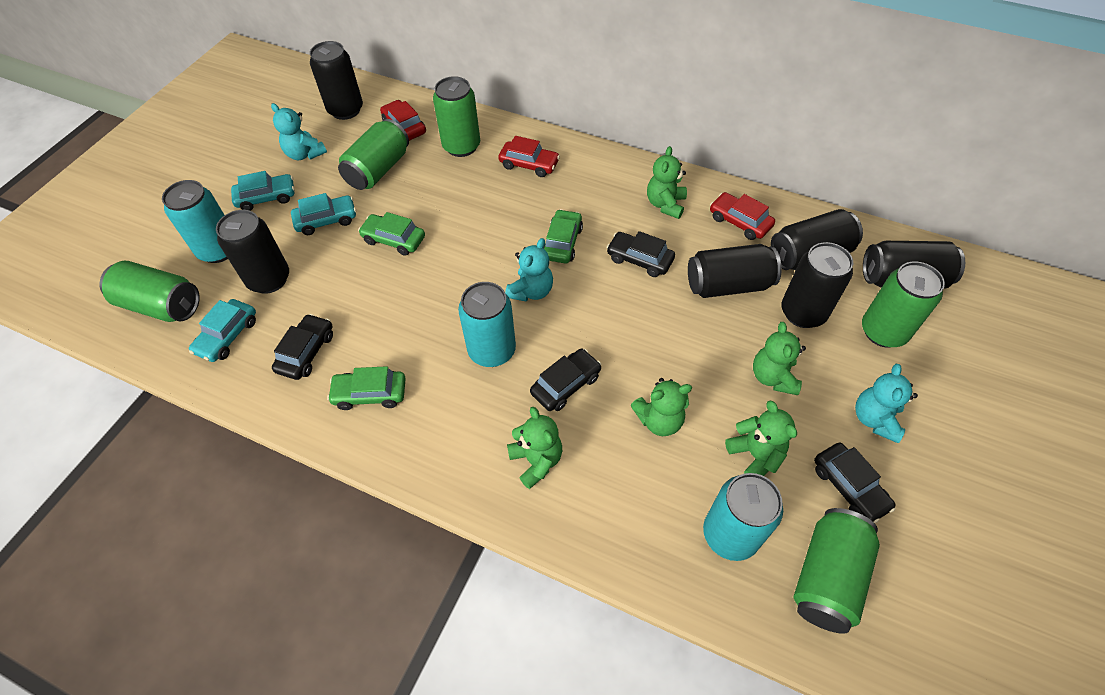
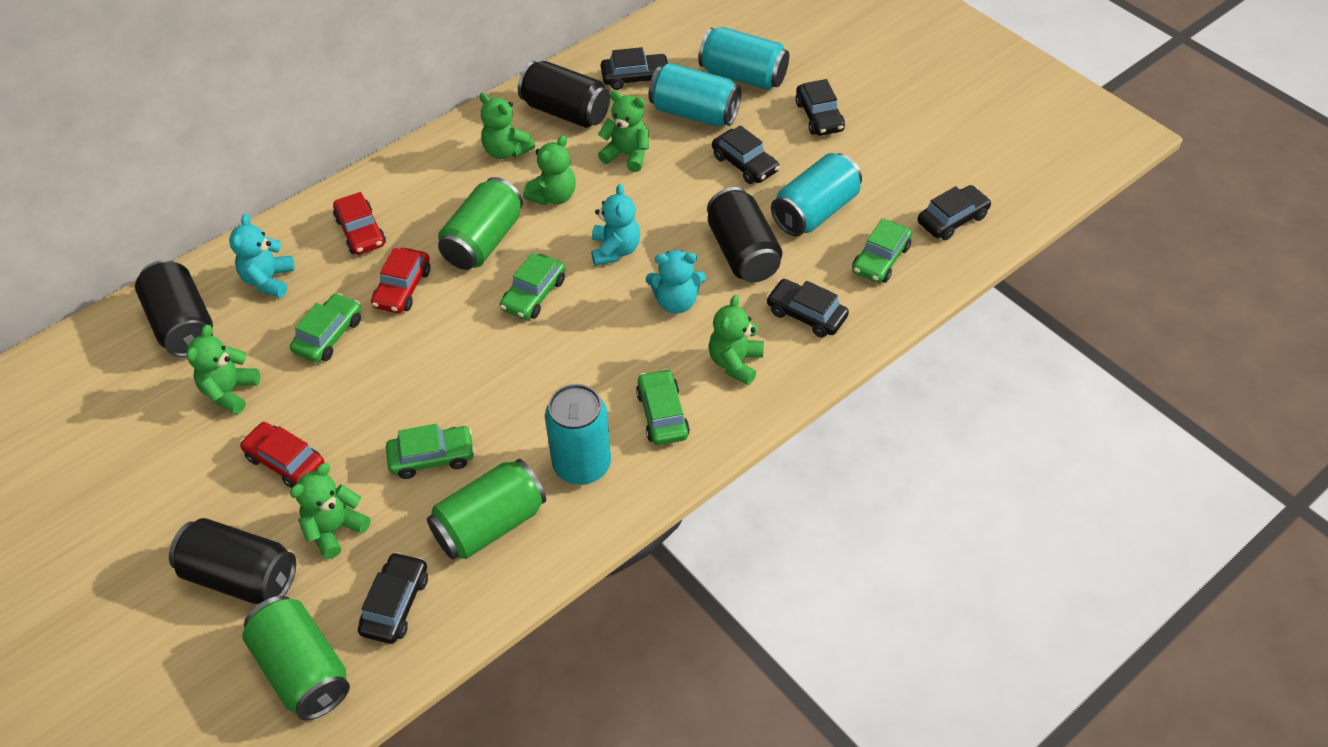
black can: 6 -> 4
black car: 4 -> 6
green can: 5 -> 3
green car: 3 -> 5
green teddy bear: 5 -> 6
turquoise can: 3 -> 4
turquoise car: 3 -> 0

